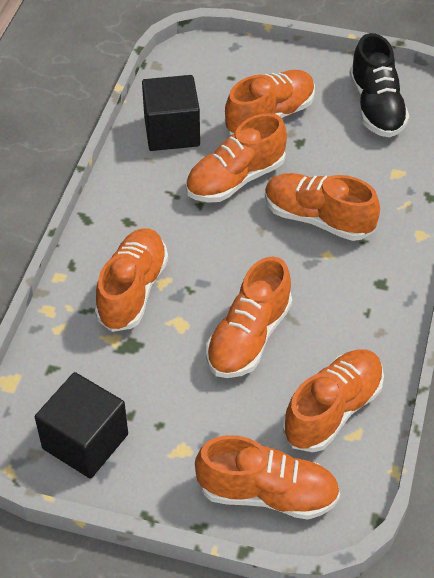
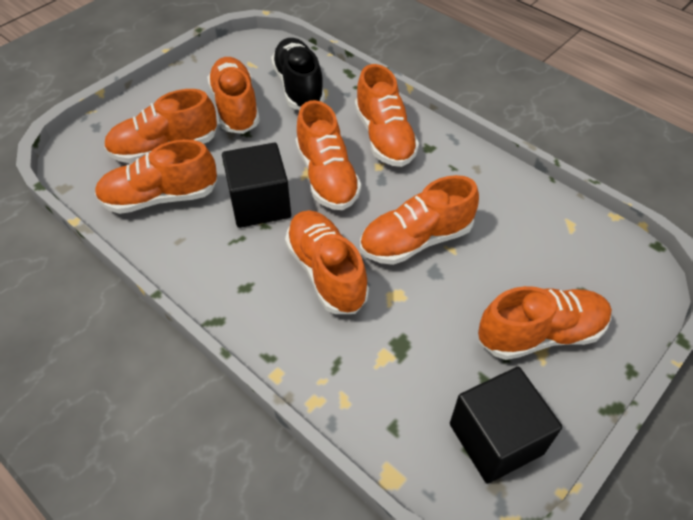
orange shoe: 7 -> 8

